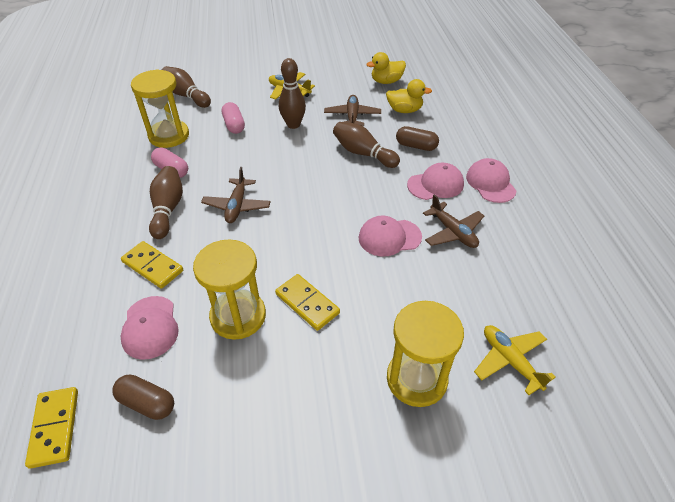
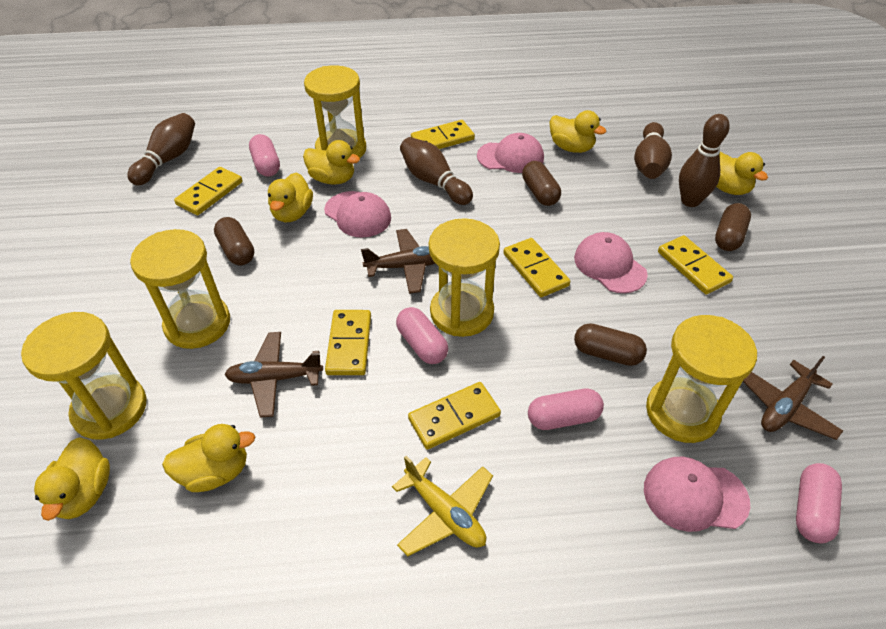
brown capsule: 2 -> 4
pink capsule: 2 -> 4
yellow domino: 3 -> 6
yellow duck: 2 -> 6
yellow hourglass: 3 -> 5
yellow plane: 2 -> 1

